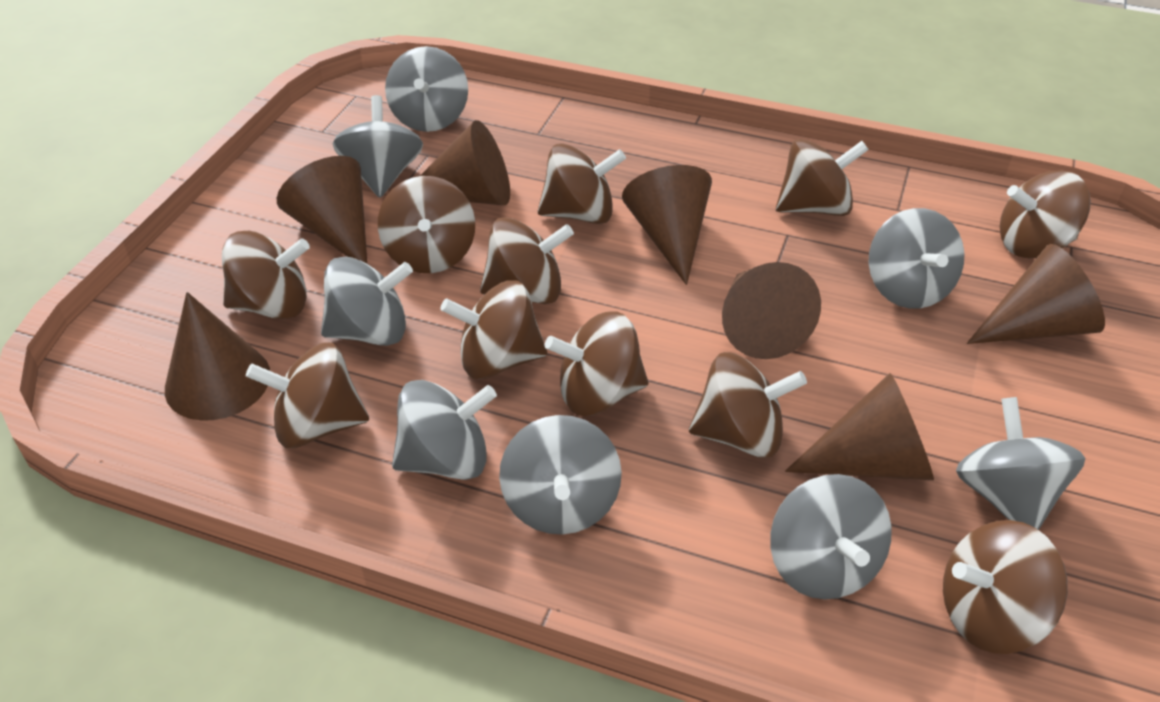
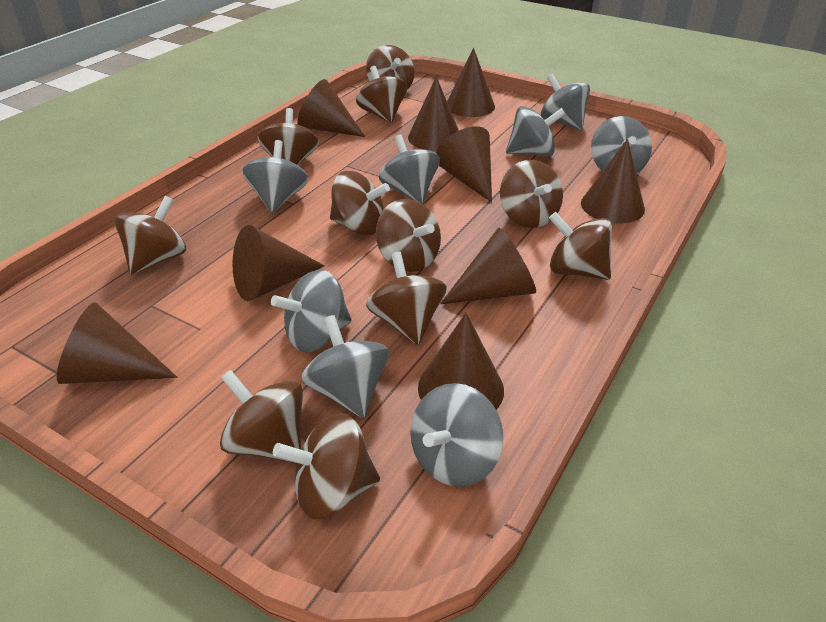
brown cone: 7 -> 9

